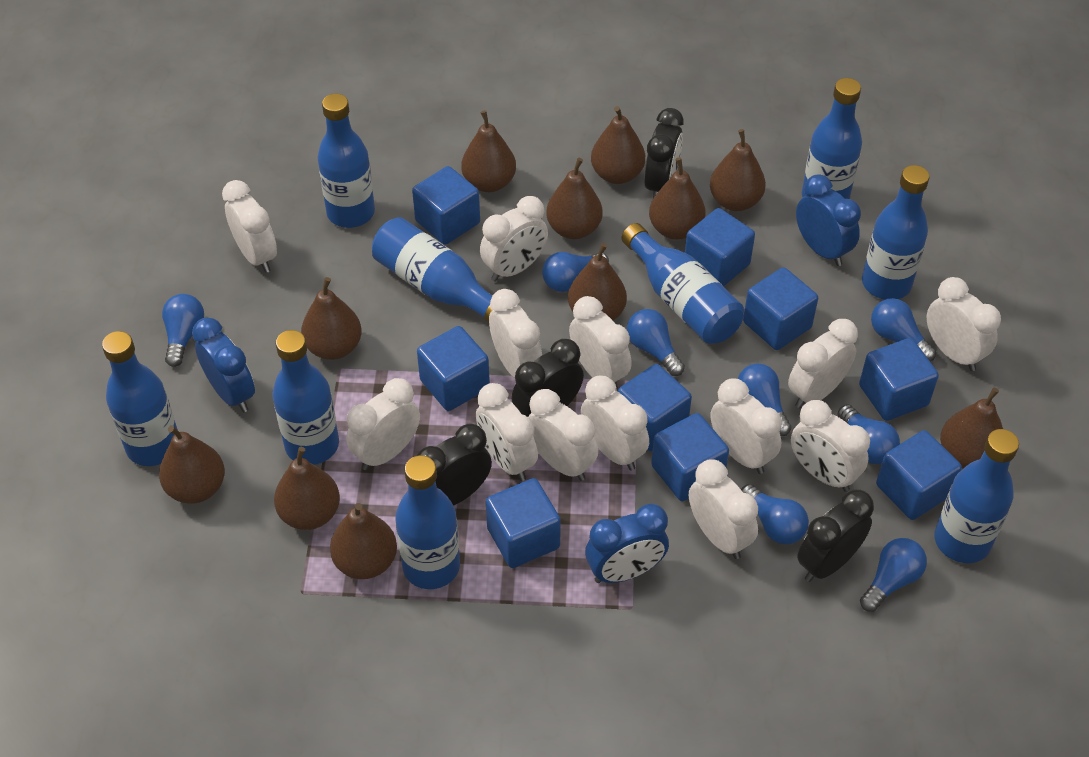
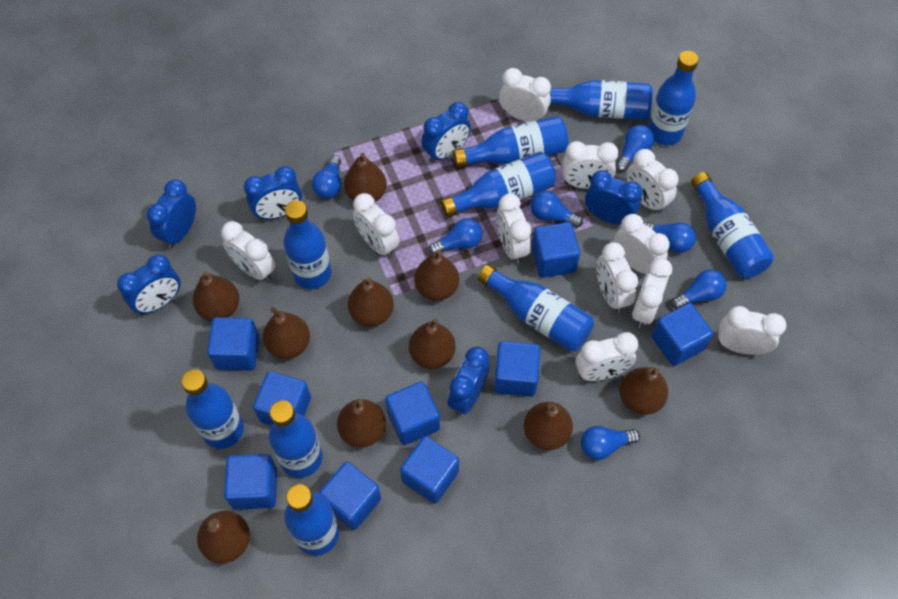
black clock: 4 -> 0
blue bottle: 9 -> 10
blue clock: 3 -> 6
blue light bulb: 8 -> 7
brown pear: 11 -> 10
white clock: 13 -> 11

